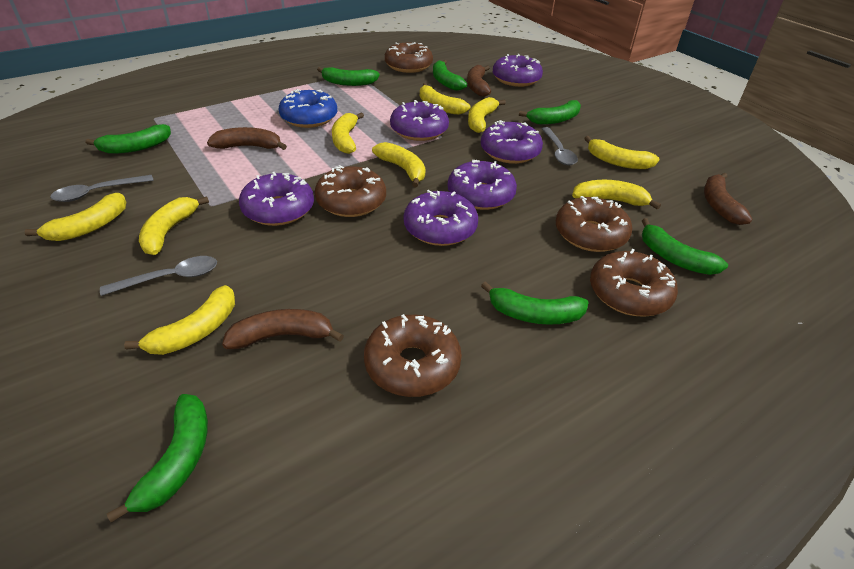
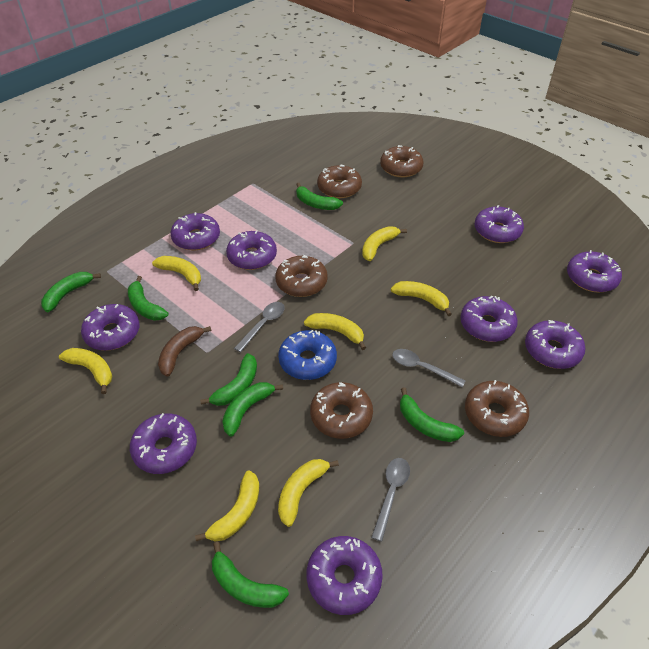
brown banana: 4 -> 1
purple donut: 6 -> 9
yellow banana: 9 -> 7

